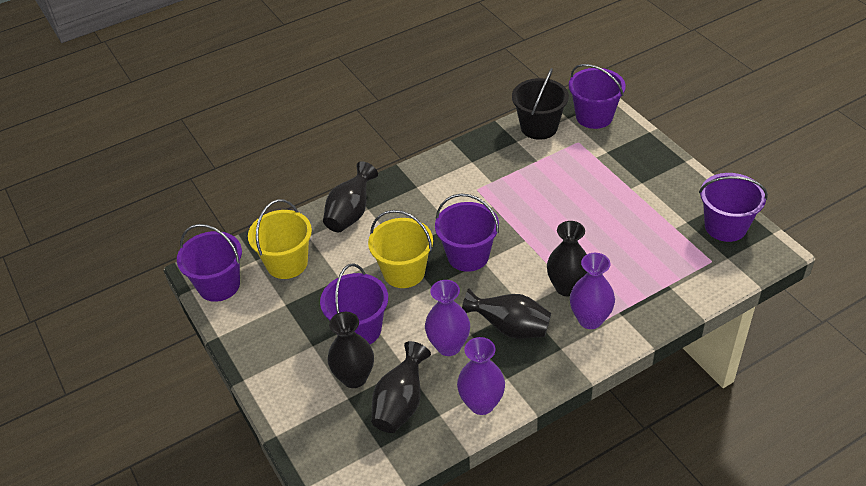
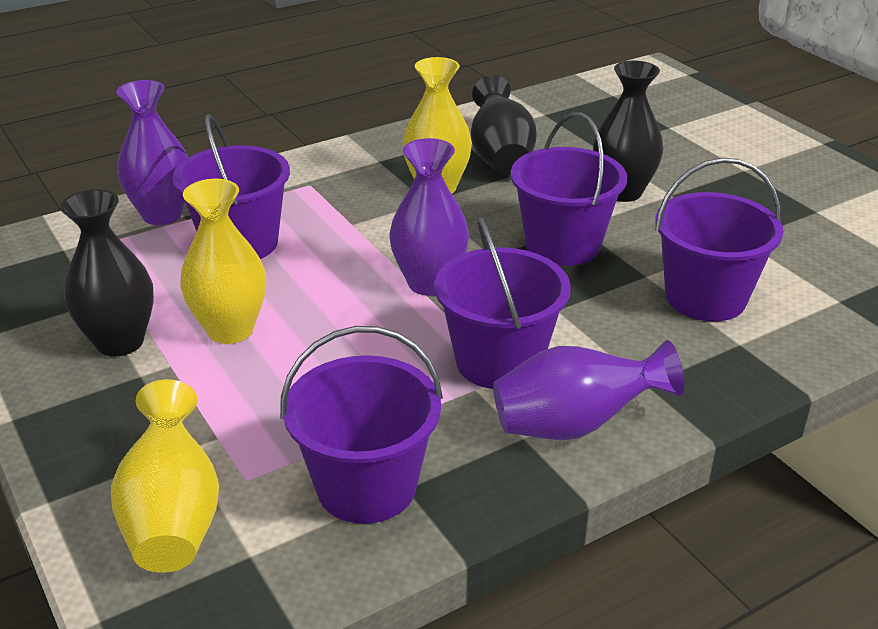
black bucket: 1 -> 0
black vase: 5 -> 3
yellow bucket: 2 -> 0
yellow vase: 0 -> 3

